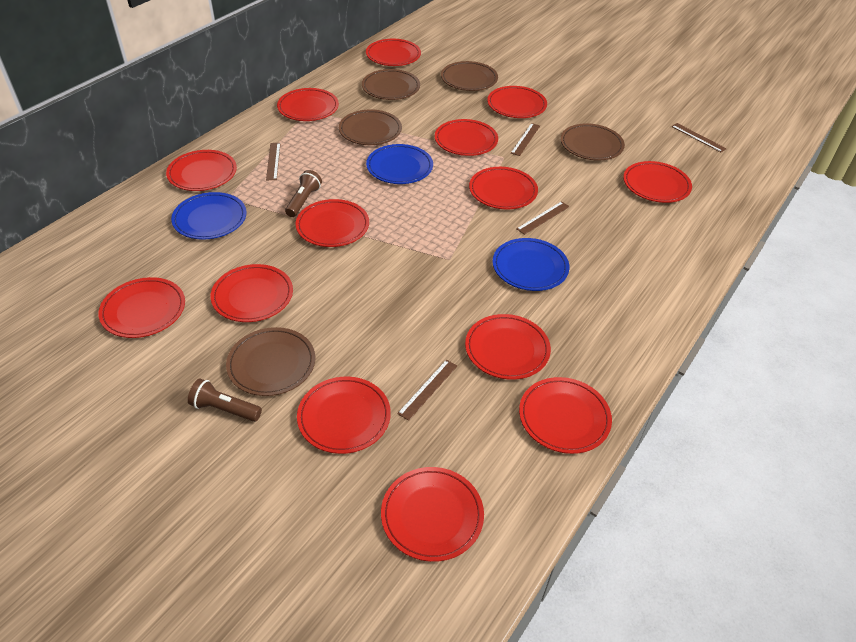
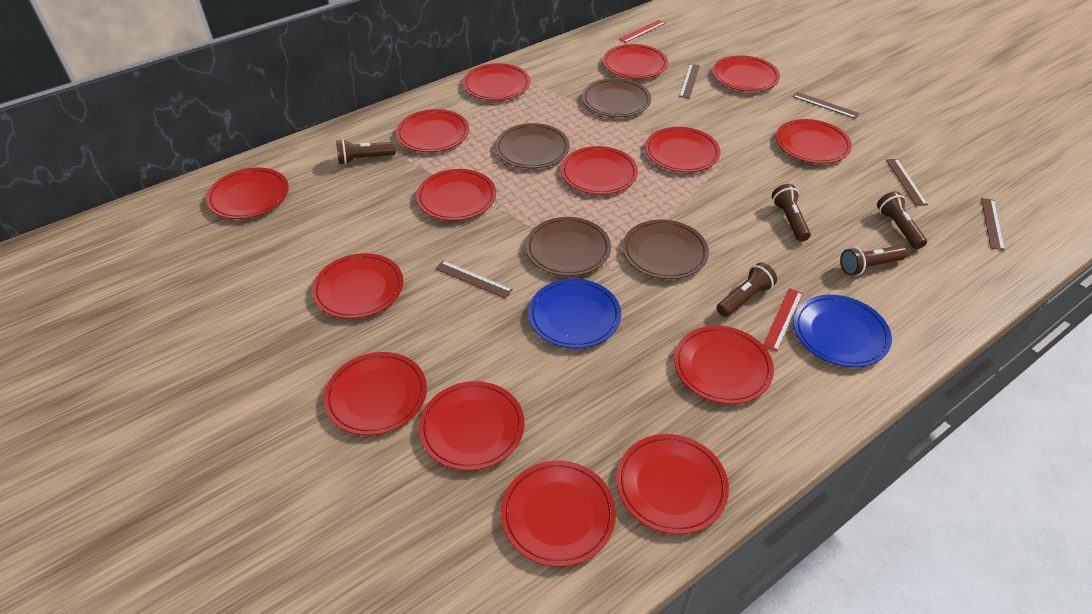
blue plate: 3 -> 2
brown flashlight: 2 -> 5
brown plate: 5 -> 4
red plate: 14 -> 15
red ruler: 0 -> 2

